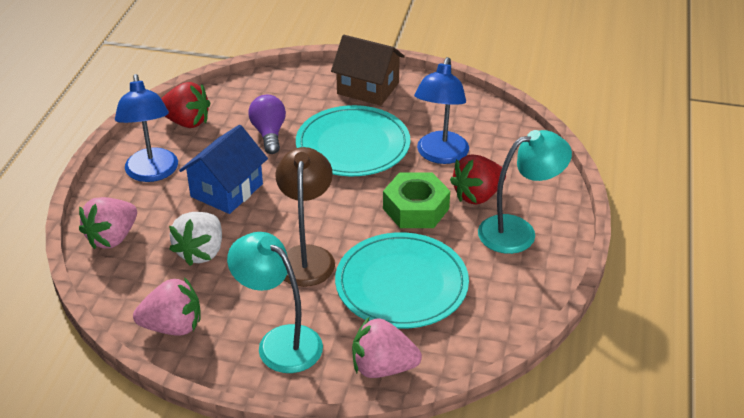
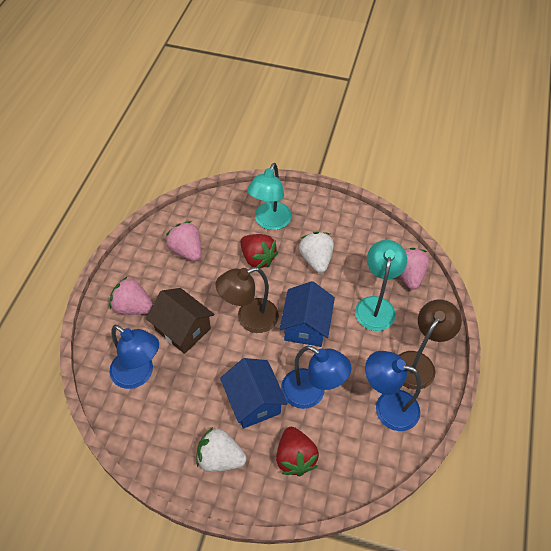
blue house: 1 -> 2
blue lamp: 2 -> 3
brown lamp: 1 -> 2
green nut: 1 -> 0
purple light bulb: 1 -> 0
turquoise plate: 2 -> 0
white strawberry: 1 -> 2

